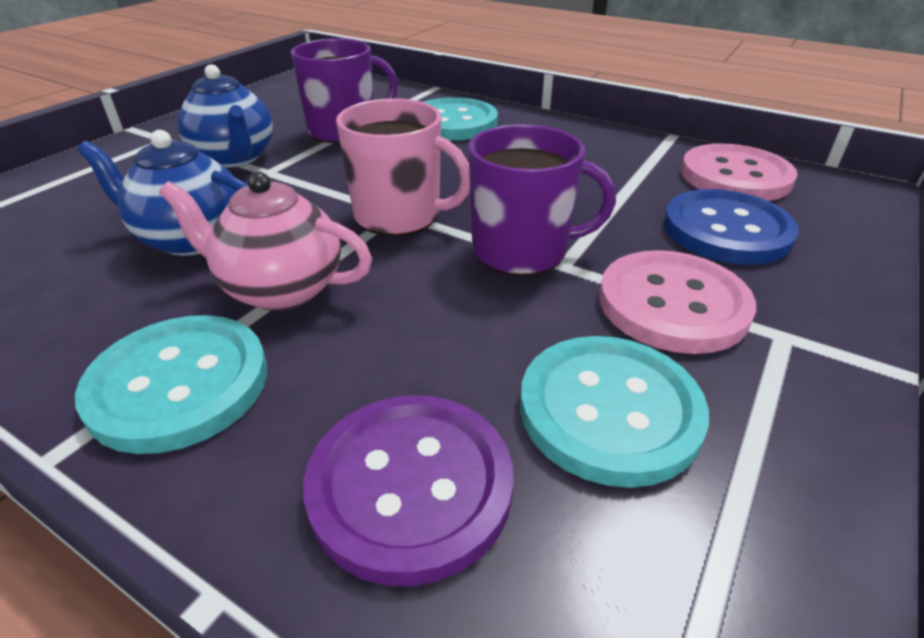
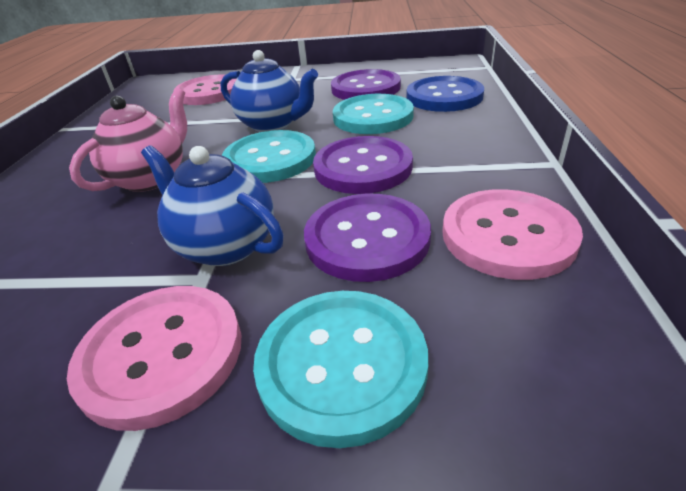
pink button: 2 -> 3
pink mug: 1 -> 0
purple button: 1 -> 3
purple mug: 2 -> 0

